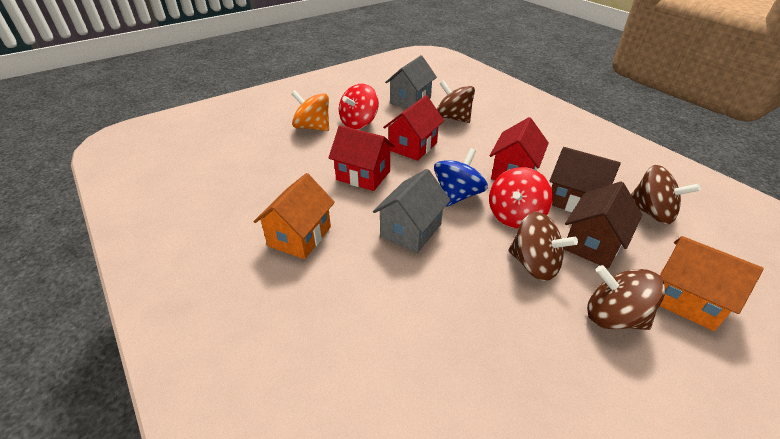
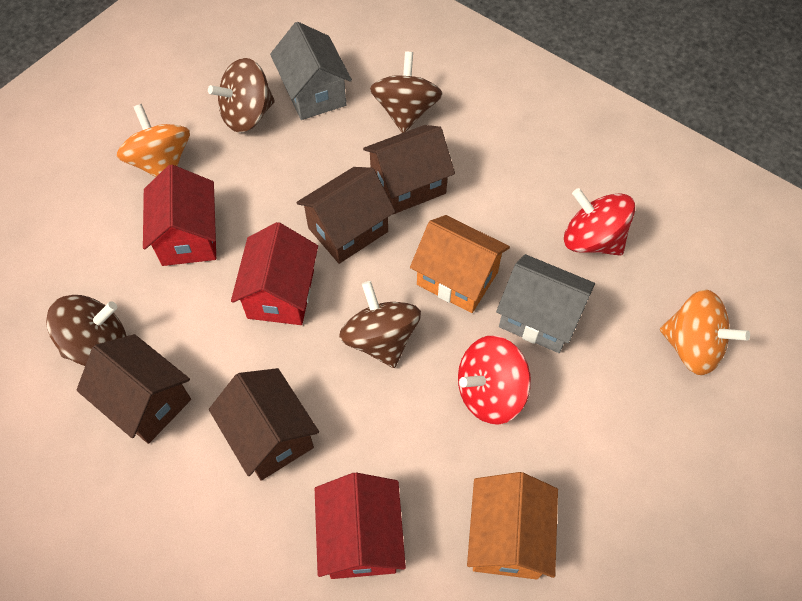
blue spinning top: 1 -> 0
brown house: 2 -> 4
orange spinning top: 1 -> 2

